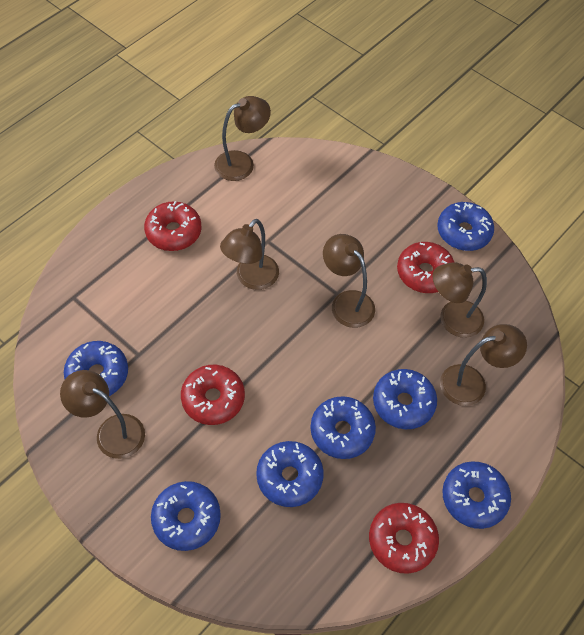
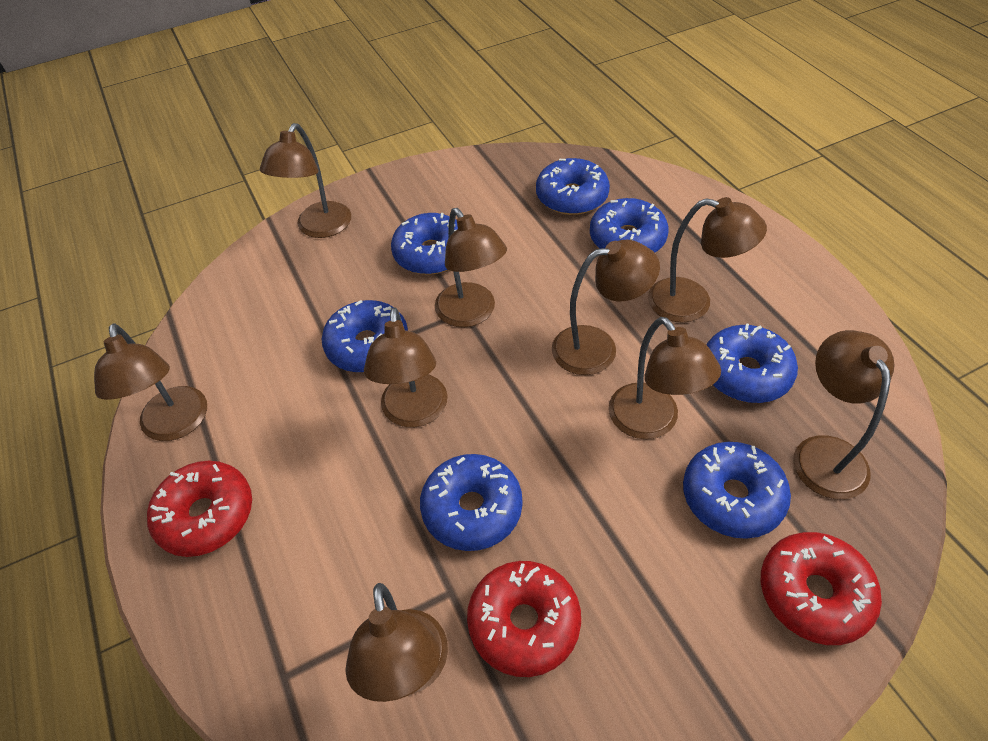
brown lamp: 6 -> 9
red donut: 4 -> 3

